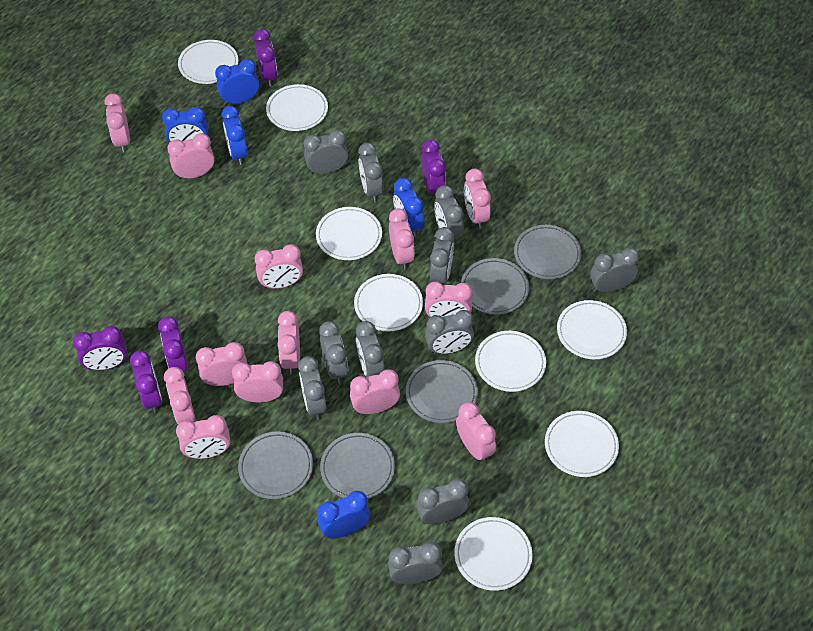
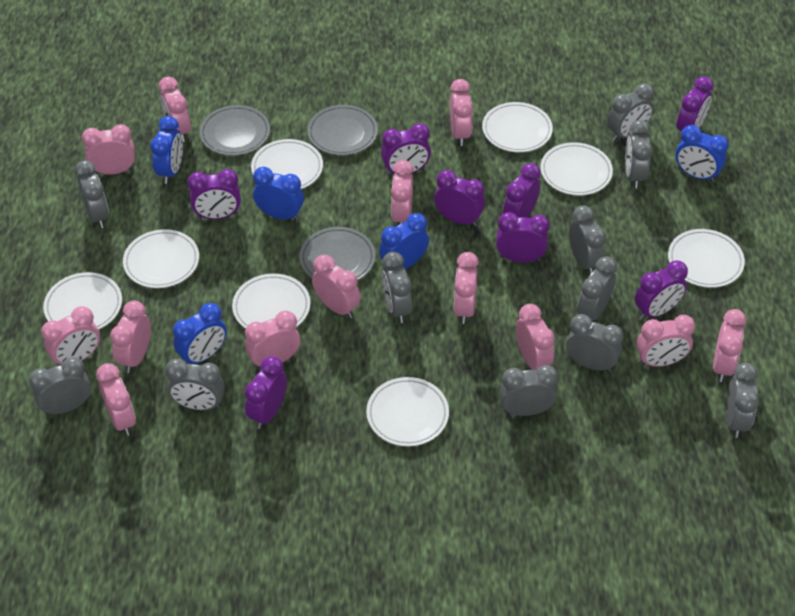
grey plate: 5 -> 3
purple clock: 5 -> 8

